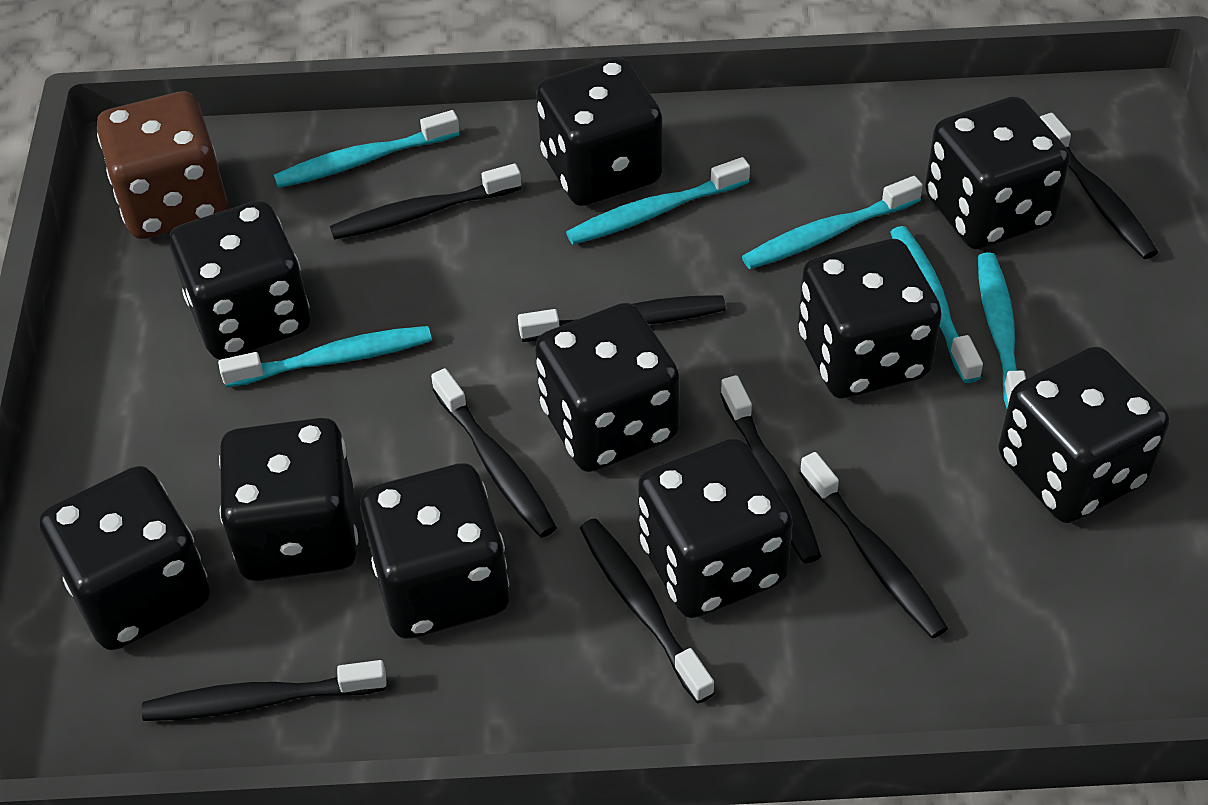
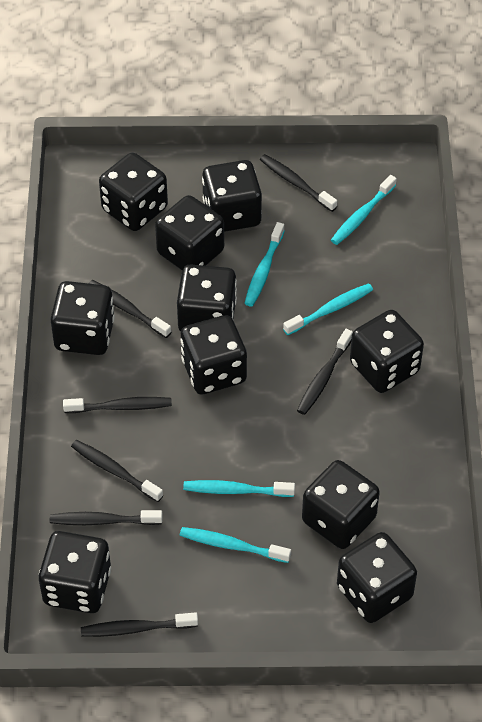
black toothbrush: 8 -> 7
brown dice: 1 -> 0
turquoise toothbrush: 6 -> 5

